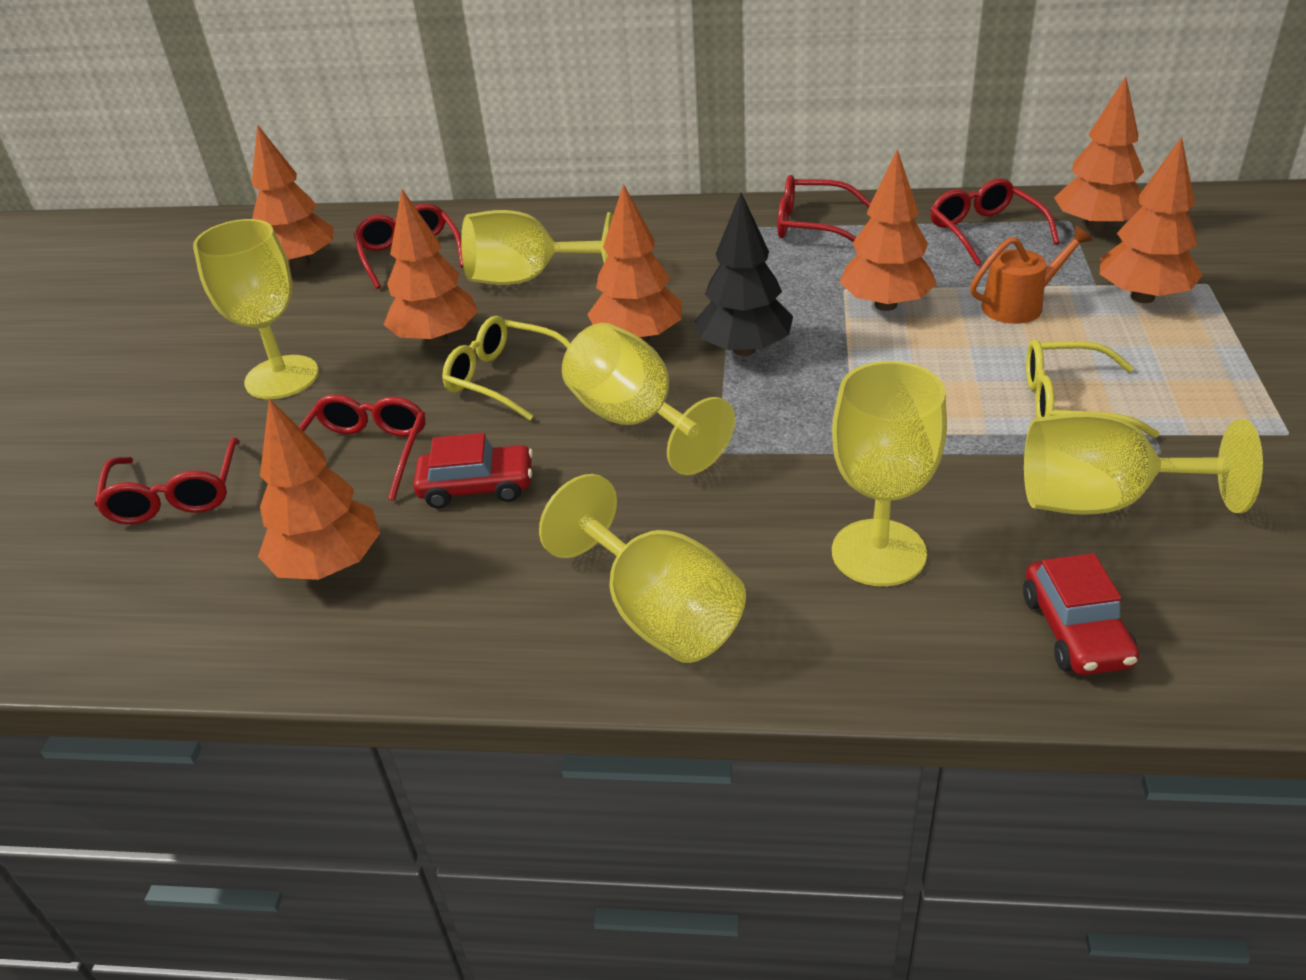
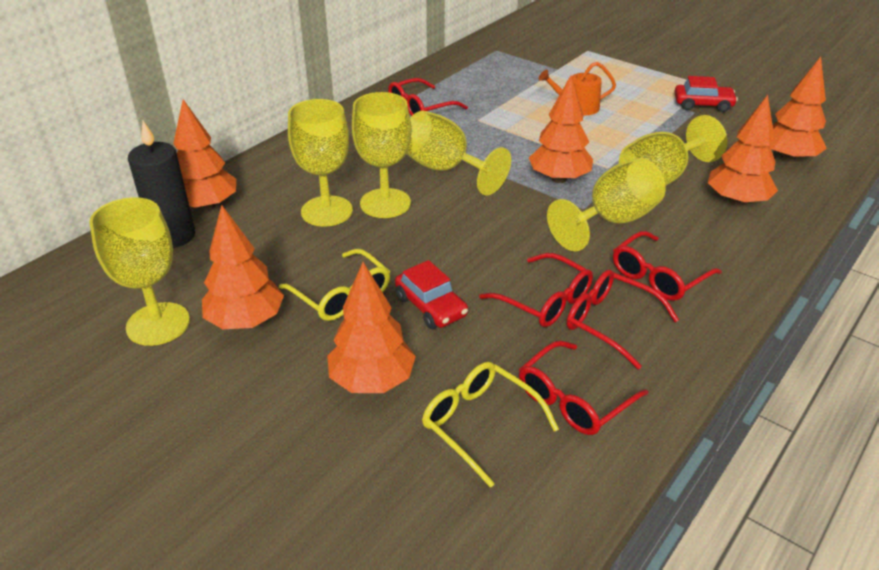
black candle: 0 -> 1
black tree: 1 -> 0
orange tree: 7 -> 6

